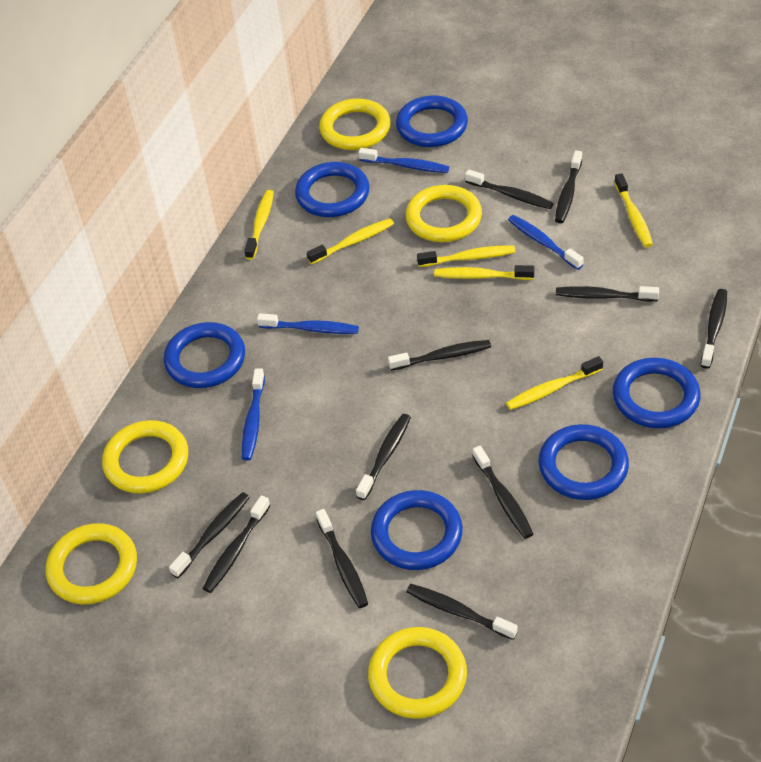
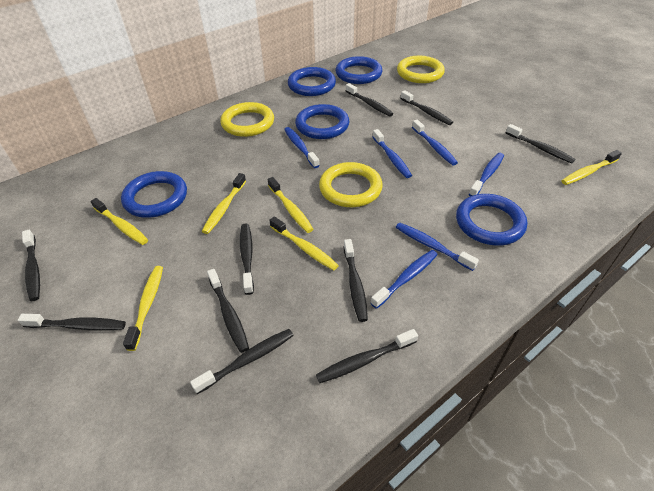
black toothbrush: 11 -> 10
blue ring: 6 -> 5
blue toothbrush: 4 -> 6
yellow ring: 5 -> 3

